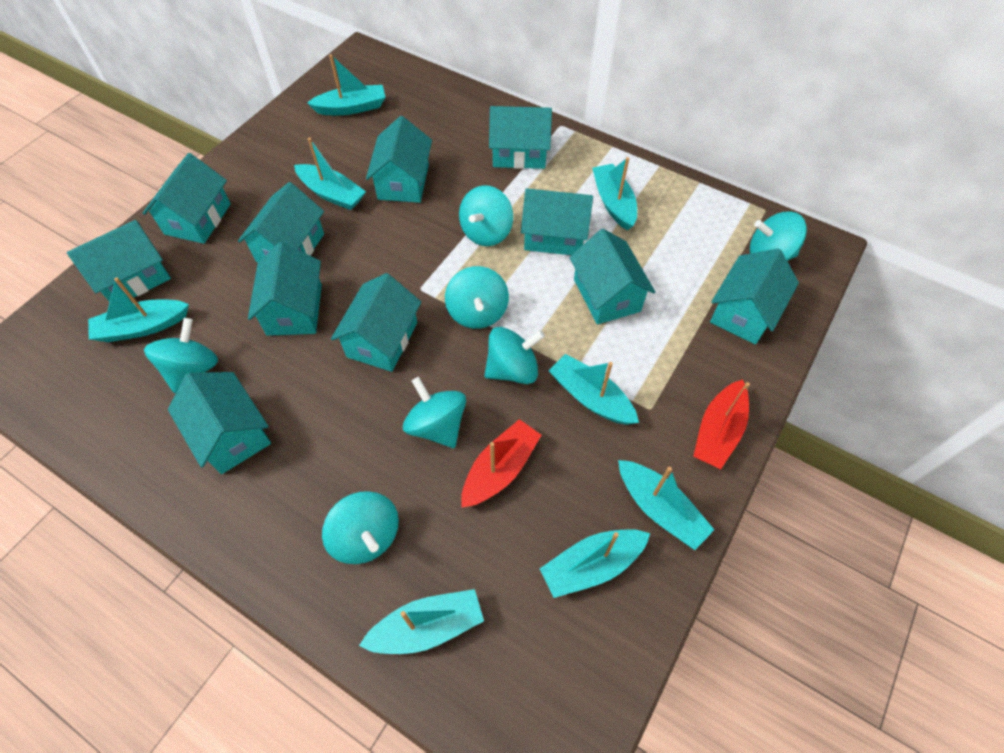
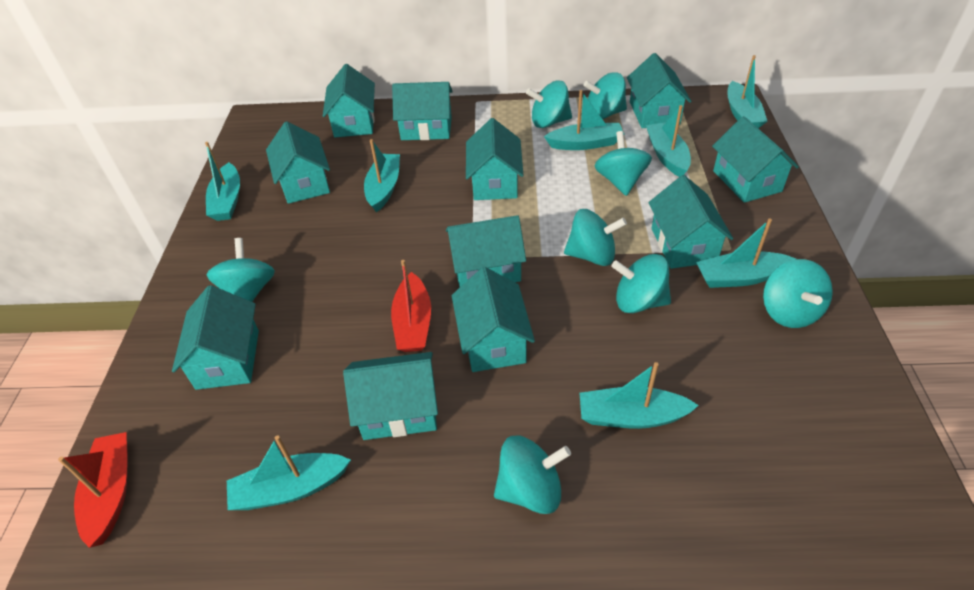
turquoise spinning top: 7 -> 8

